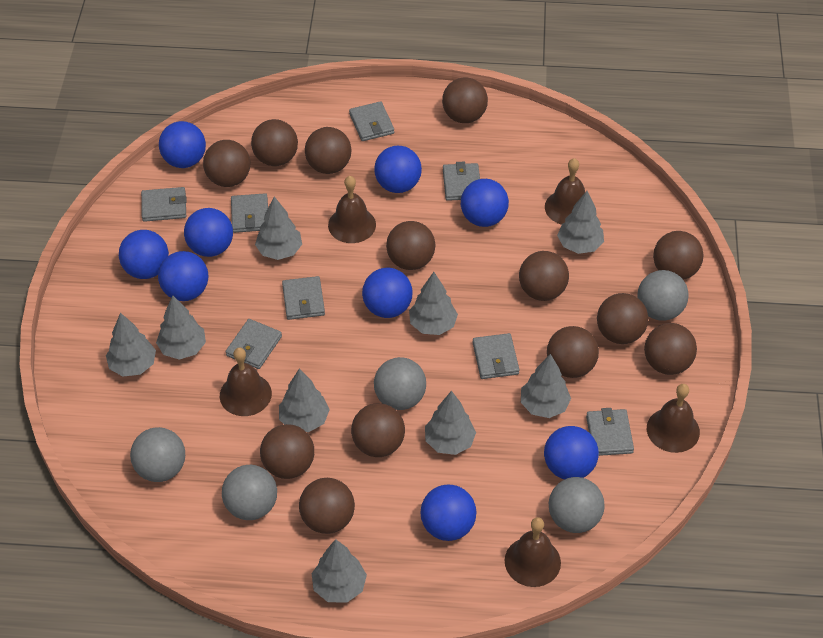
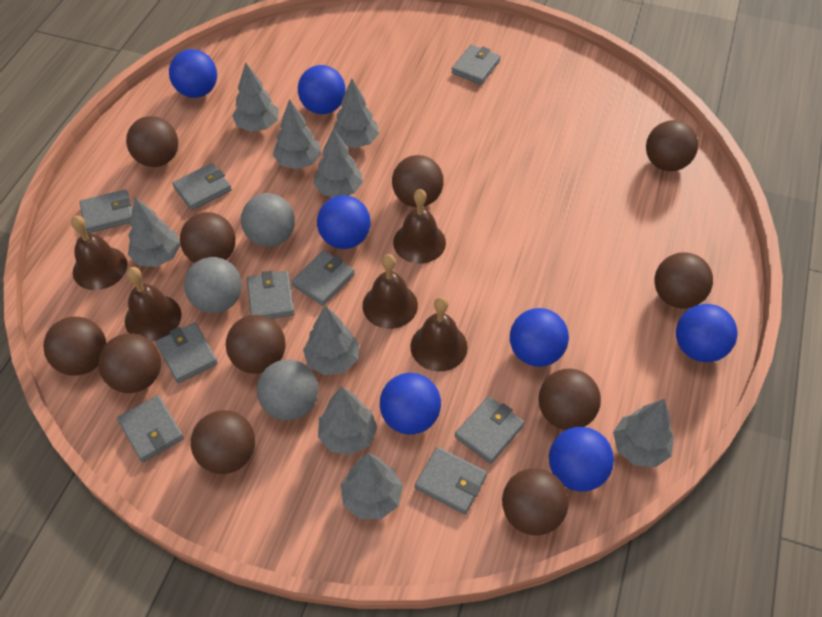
blue ball: 9 -> 7
brown ball: 13 -> 11
grey ball: 5 -> 3
grey wallet: 8 -> 9

